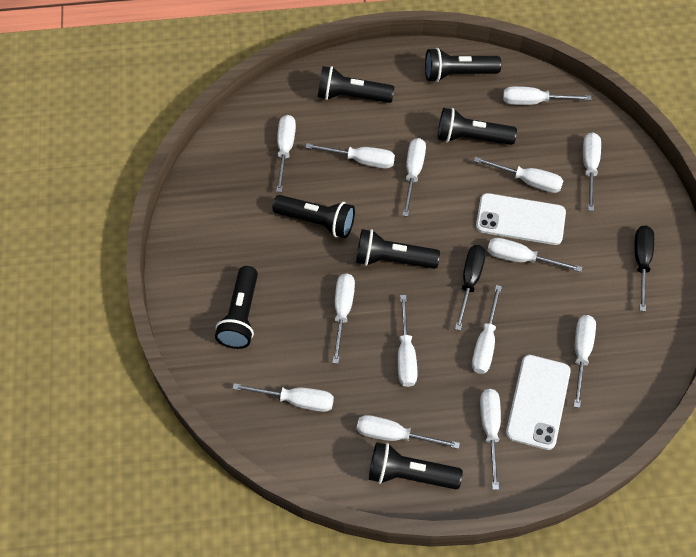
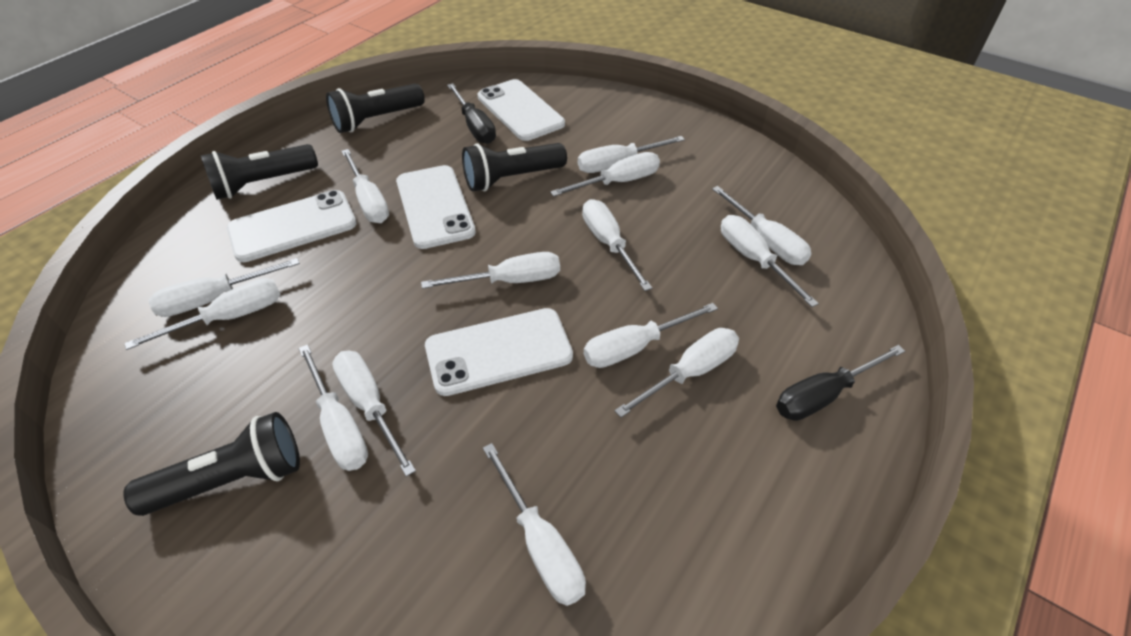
black flashlight: 7 -> 4
white phone: 2 -> 4

